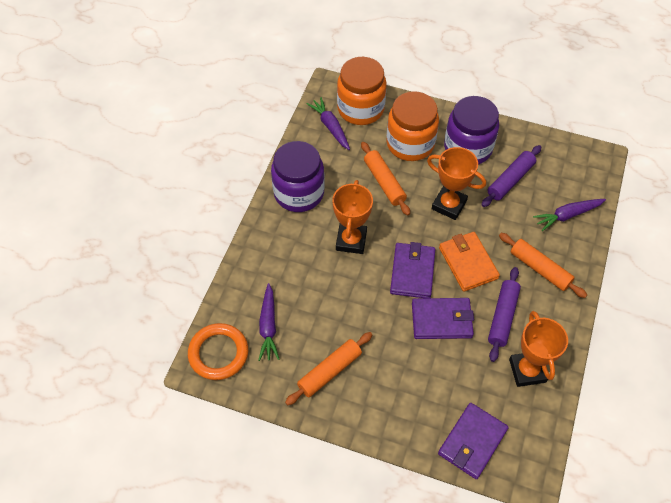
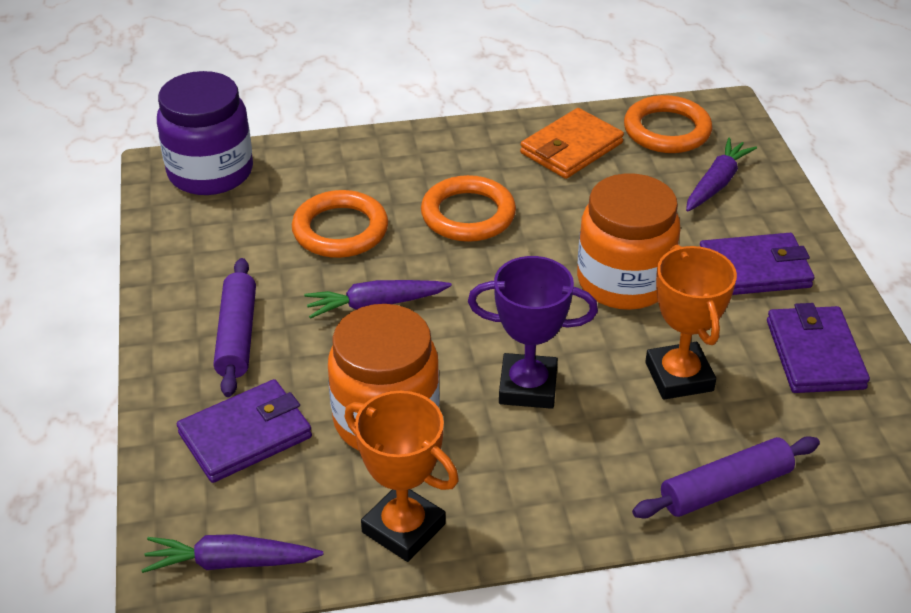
orange ring: 1 -> 3
orange rolling pin: 3 -> 0
orange trophy: 3 -> 2
purple jar: 2 -> 1
purple trophy: 0 -> 1

